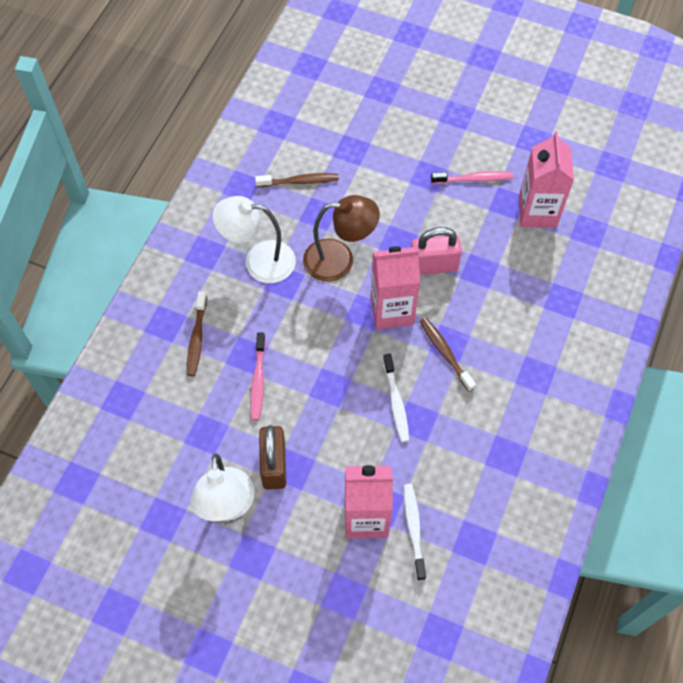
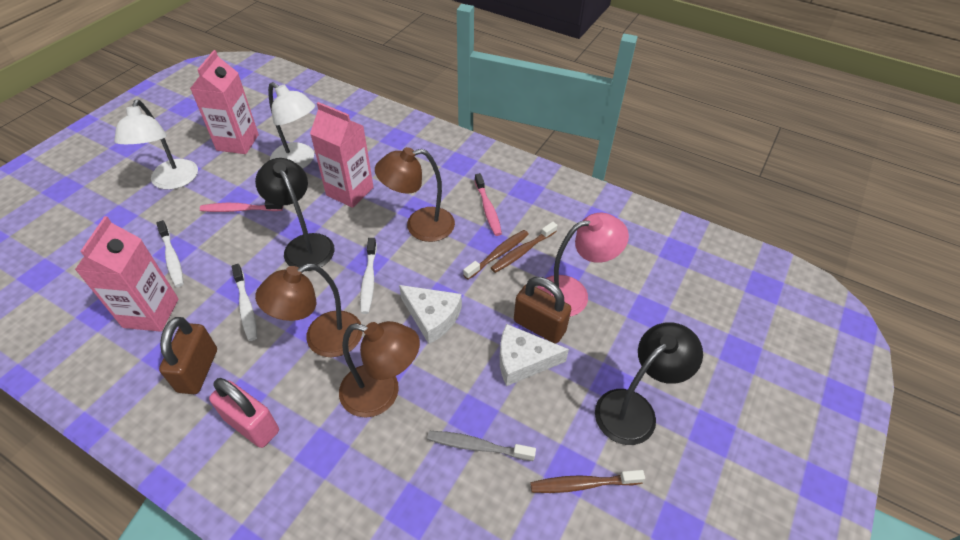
black lamp: 0 -> 2
brown lamp: 1 -> 3
brown padlock: 1 -> 2
grey toothbrush: 0 -> 1
pink lamp: 0 -> 1
white cheese: 0 -> 2
white toothbrush: 2 -> 3

